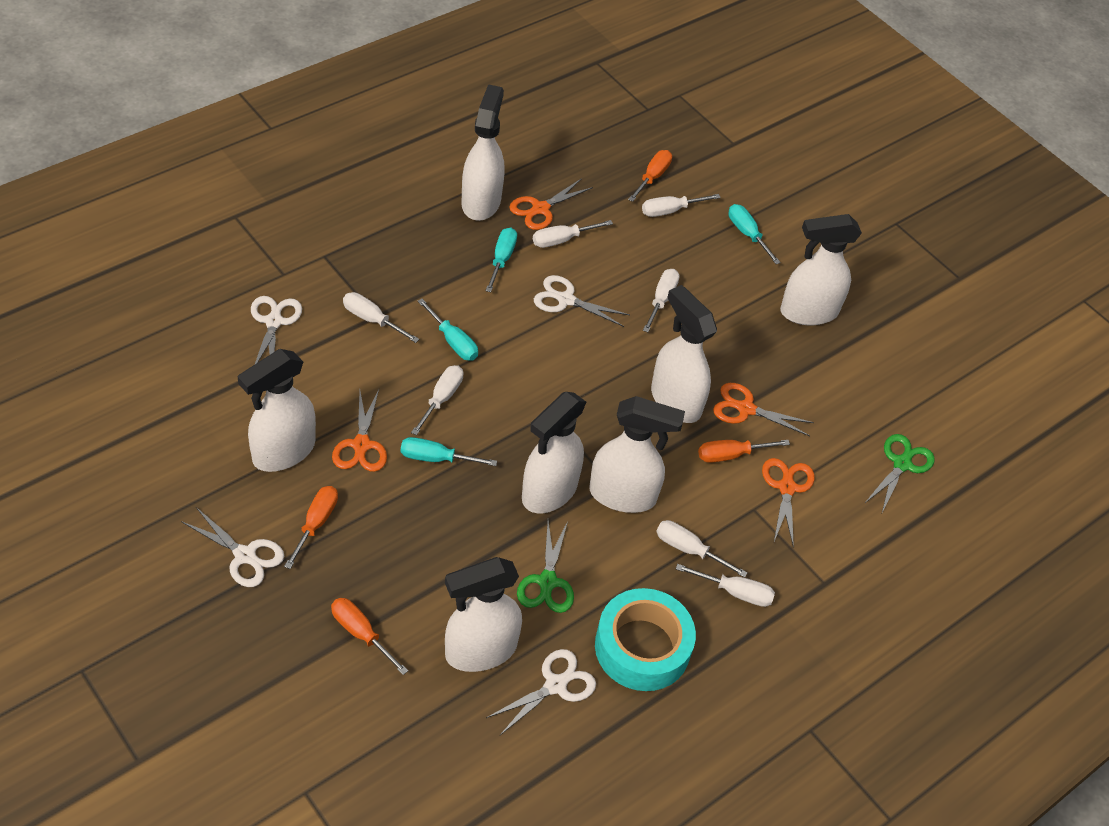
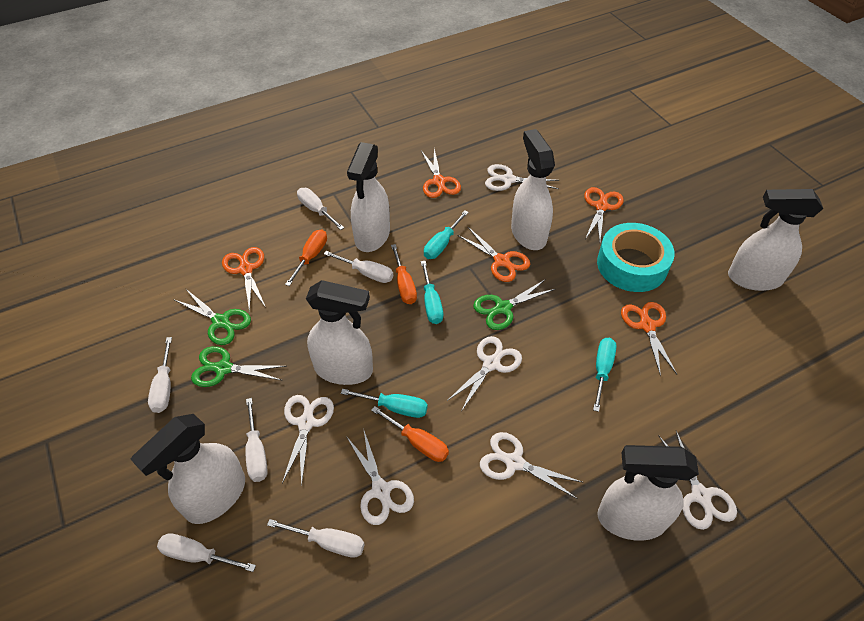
green scissors: 2 -> 3
orange scissors: 4 -> 5
orange screwdriver: 4 -> 3
white scissors: 4 -> 6
white screwdriver: 7 -> 6
white spray bottle: 7 -> 6

